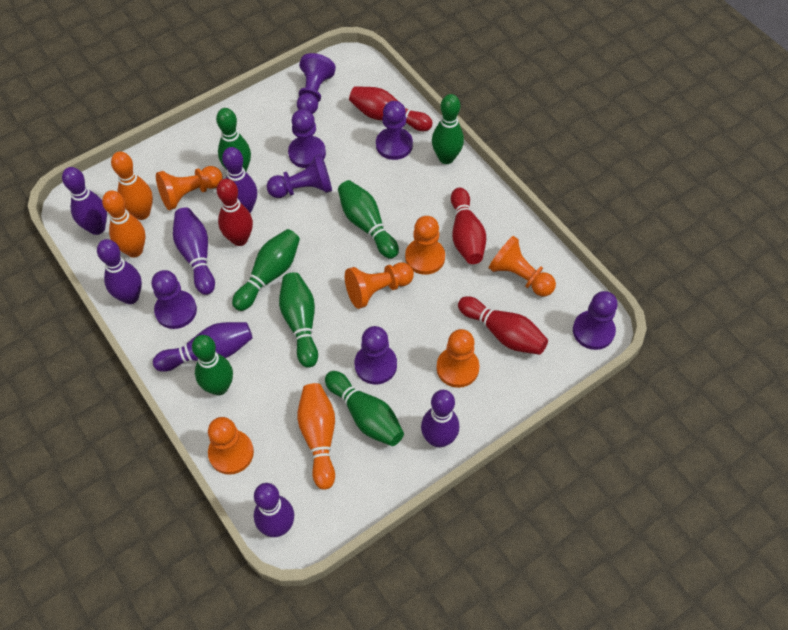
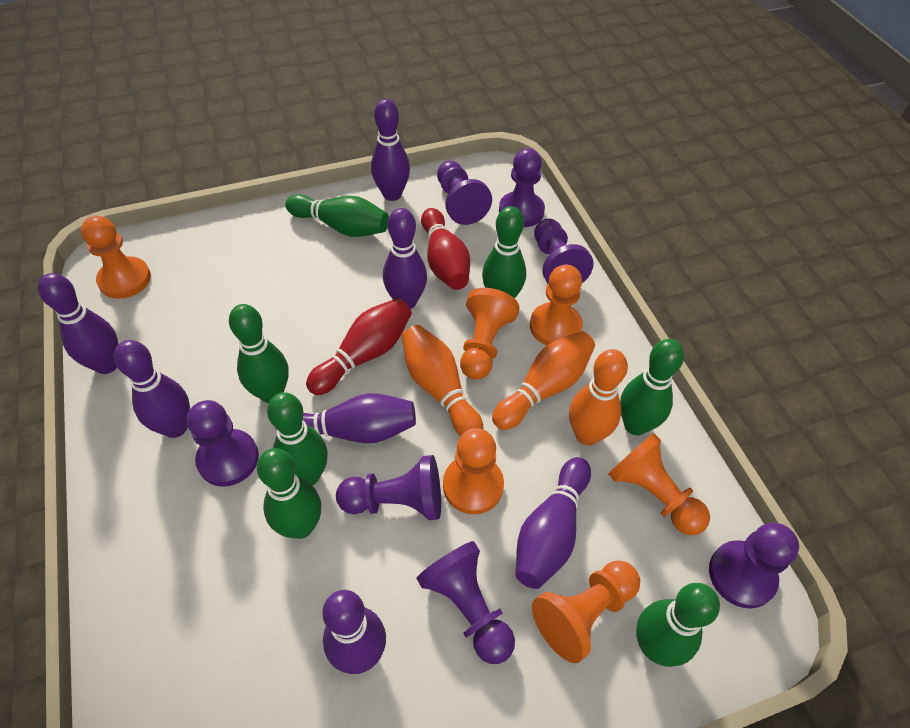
red bowling pin: 4 -> 2

